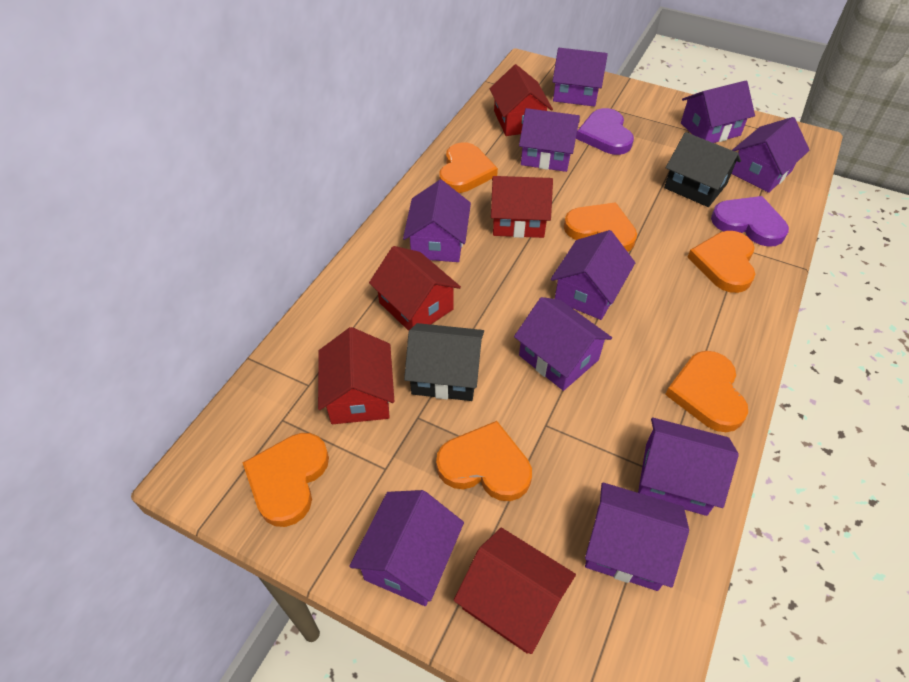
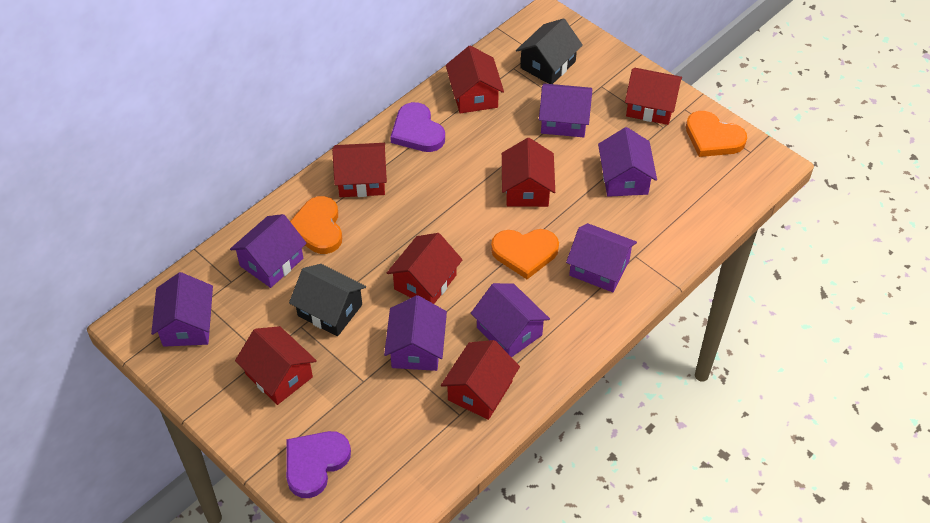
orange heart: 6 -> 3
purple house: 10 -> 7
red house: 5 -> 7

